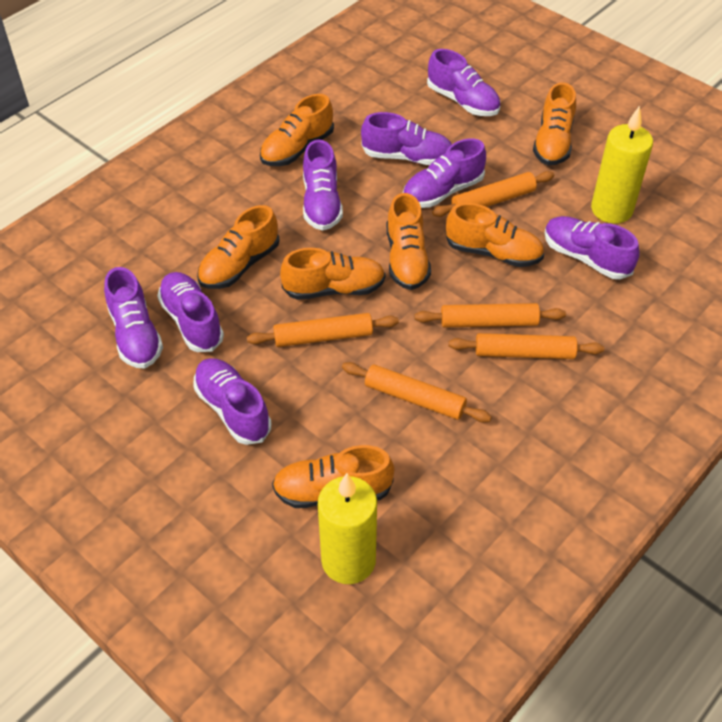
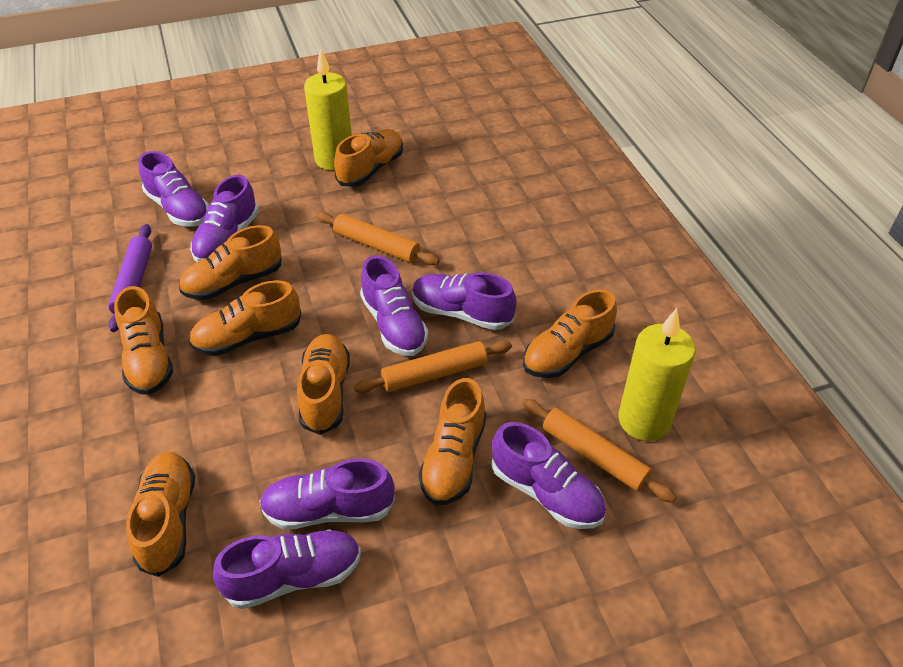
orange rolling pin: 5 -> 3
orange shoe: 7 -> 8
purple rolling pin: 0 -> 1
purple shoe: 8 -> 7

